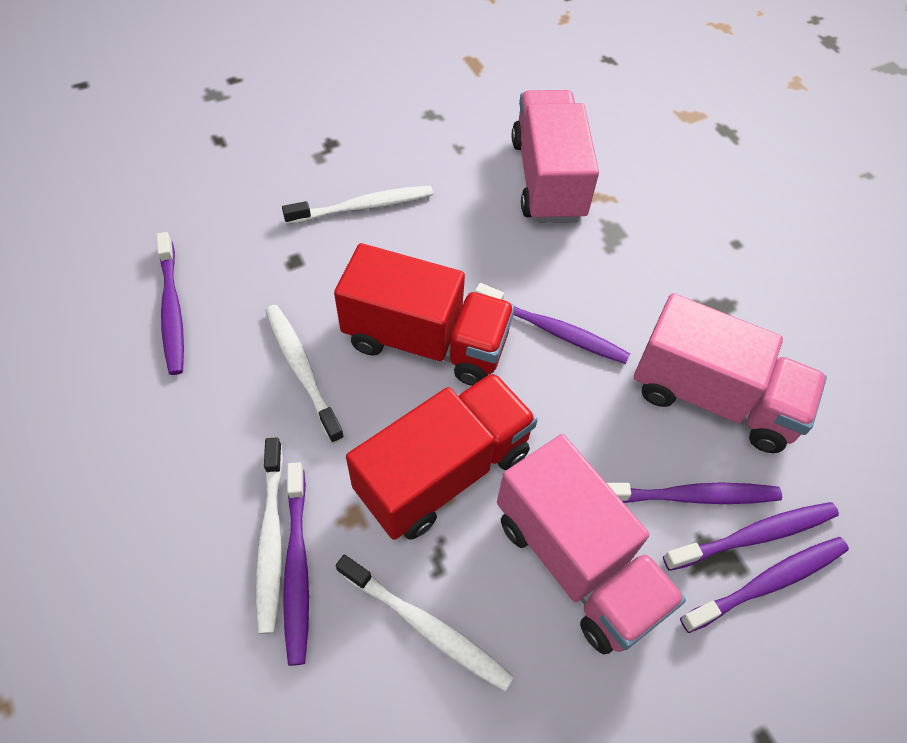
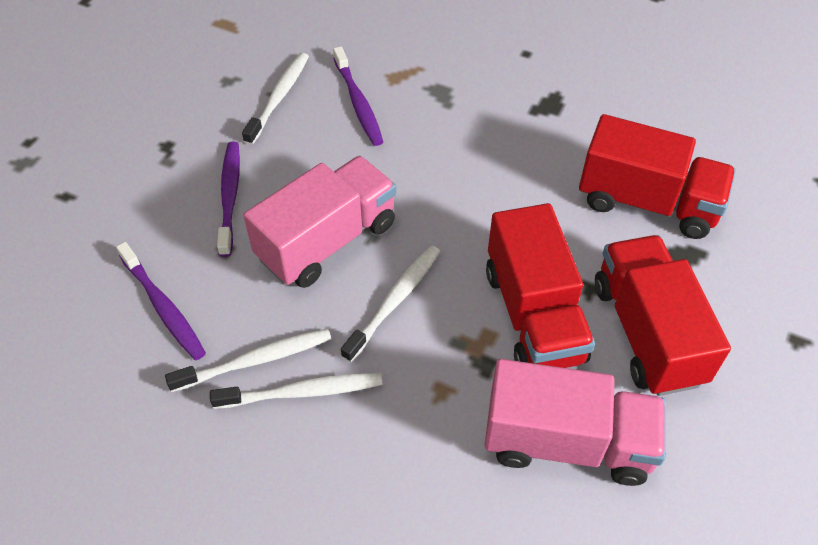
pink truck: 3 -> 2
purple toothbrush: 6 -> 3
red truck: 2 -> 3

